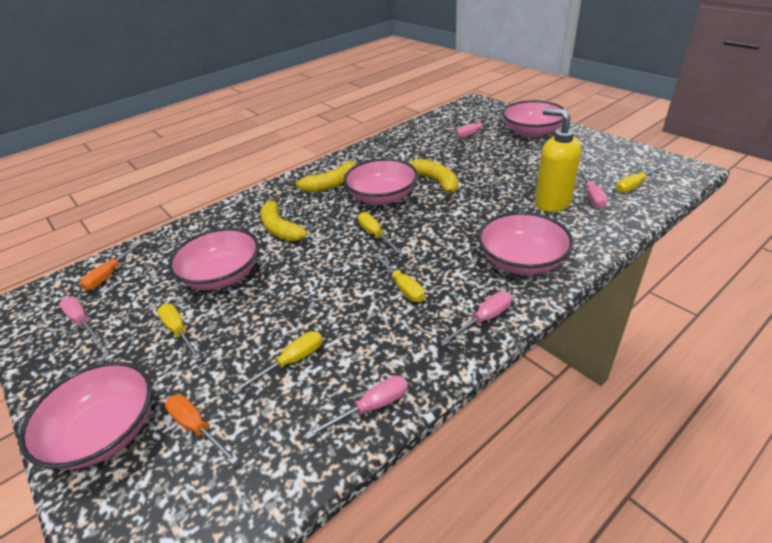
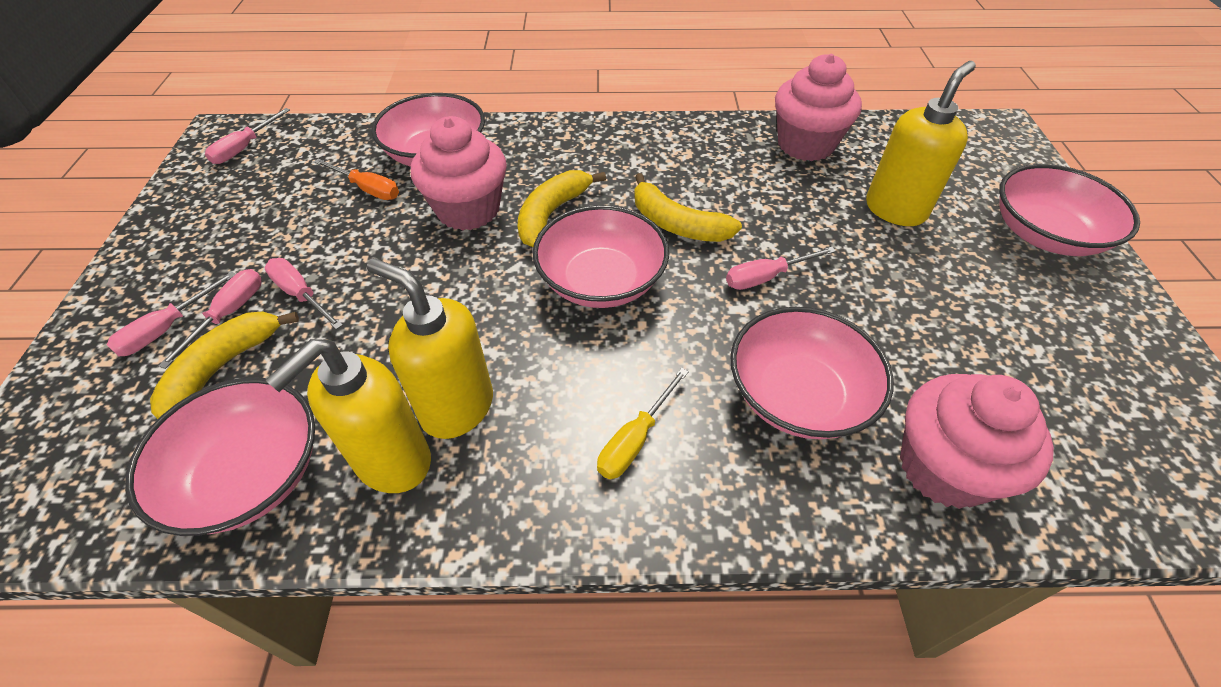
orange screwdriver: 2 -> 1
pink cupcake: 0 -> 3
yellow screwdriver: 5 -> 1
yellow soap dispenser: 1 -> 3

